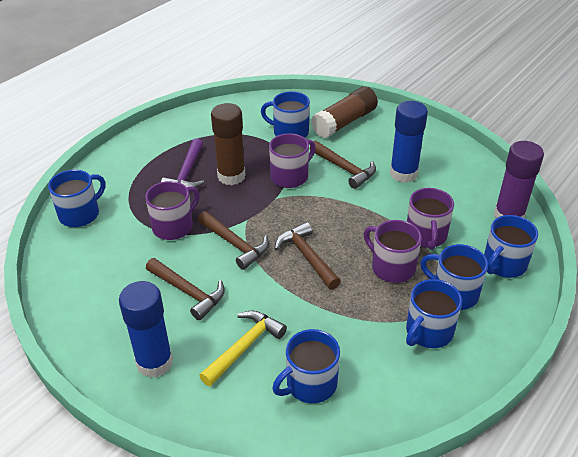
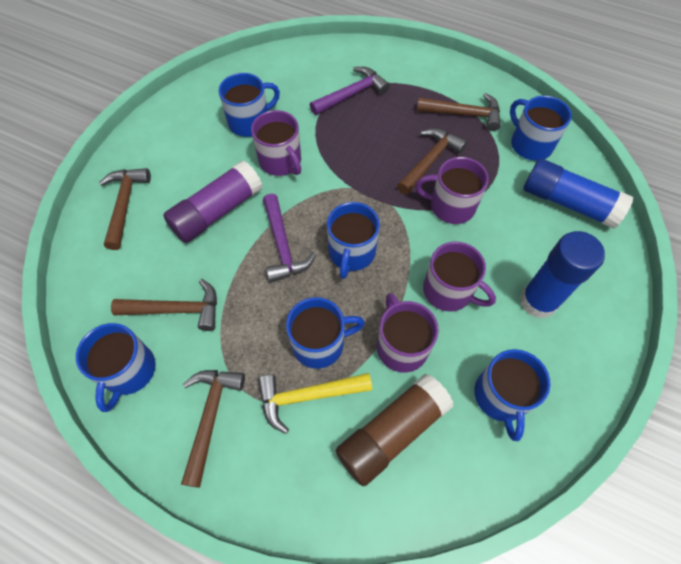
brown glue stick: 2 -> 1
brown hammer: 4 -> 5
purple hammer: 1 -> 2

